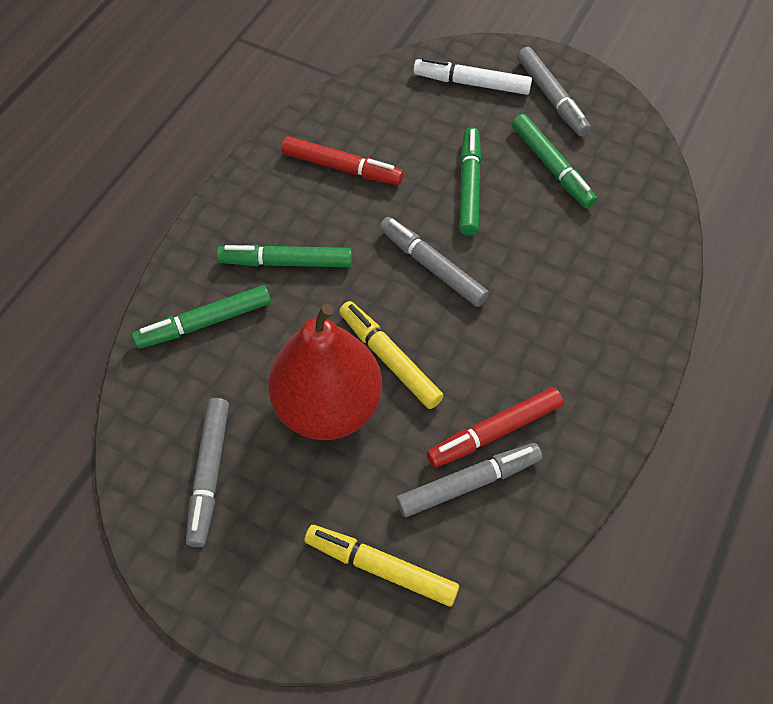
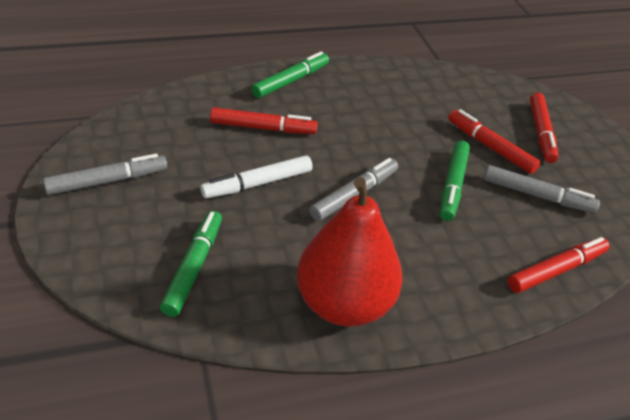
green marker: 4 -> 3
grey marker: 4 -> 3
red marker: 2 -> 4
yellow marker: 2 -> 0

